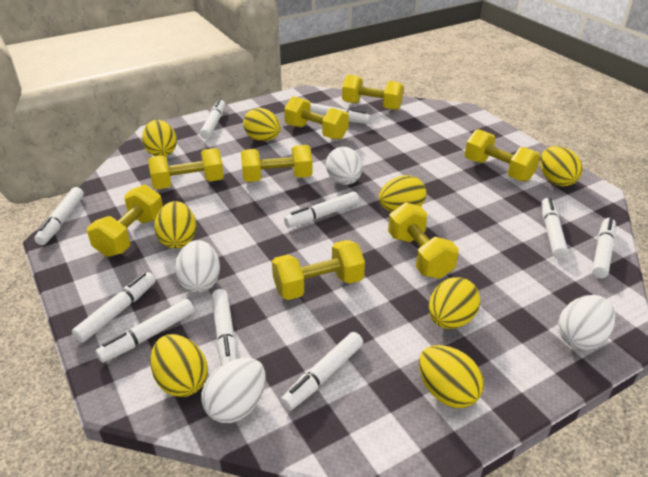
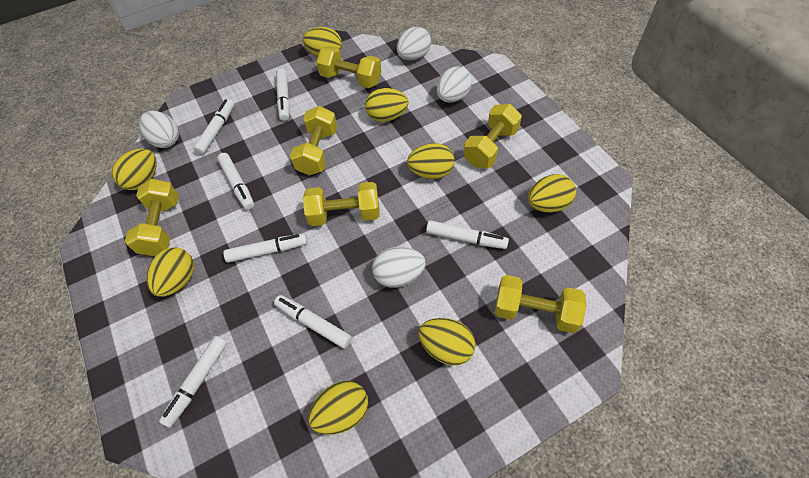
white marker: 10 -> 7
yellow dumbbell: 8 -> 6

